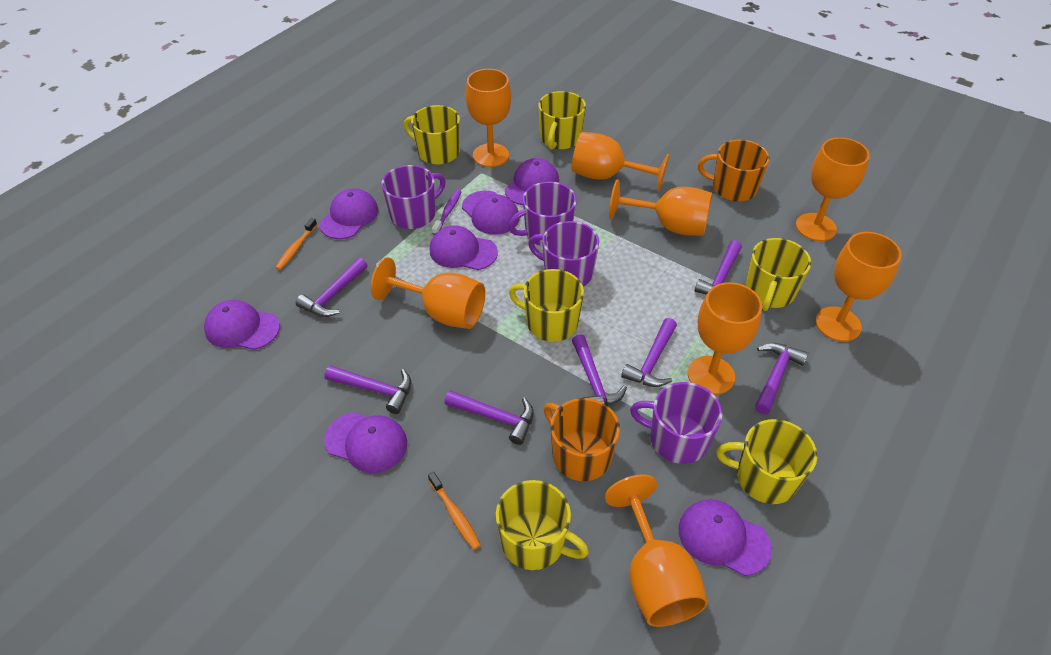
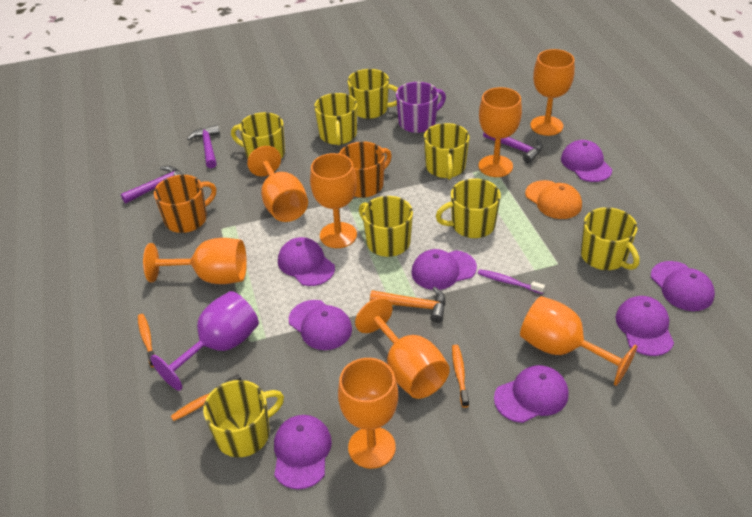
orange cap: 0 -> 1
orange hammer: 0 -> 1
orange toothbrush: 2 -> 3
purple cap: 7 -> 8
purple goblet: 0 -> 1
purple hammer: 7 -> 3
purple mug: 4 -> 1
yellow mug: 6 -> 8

